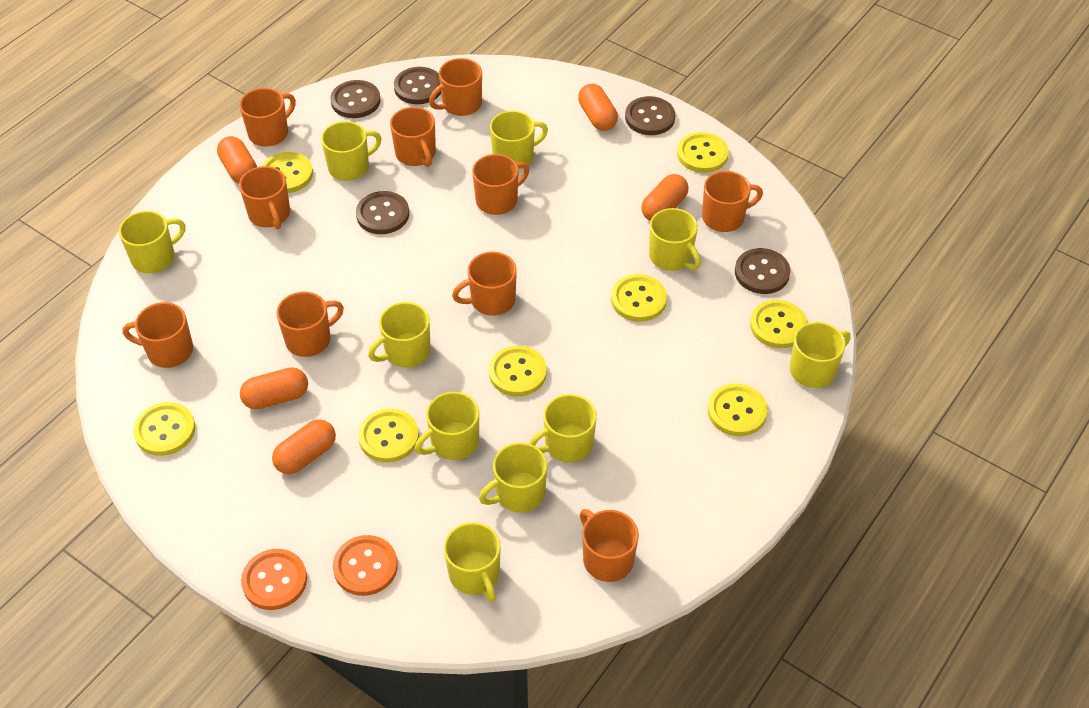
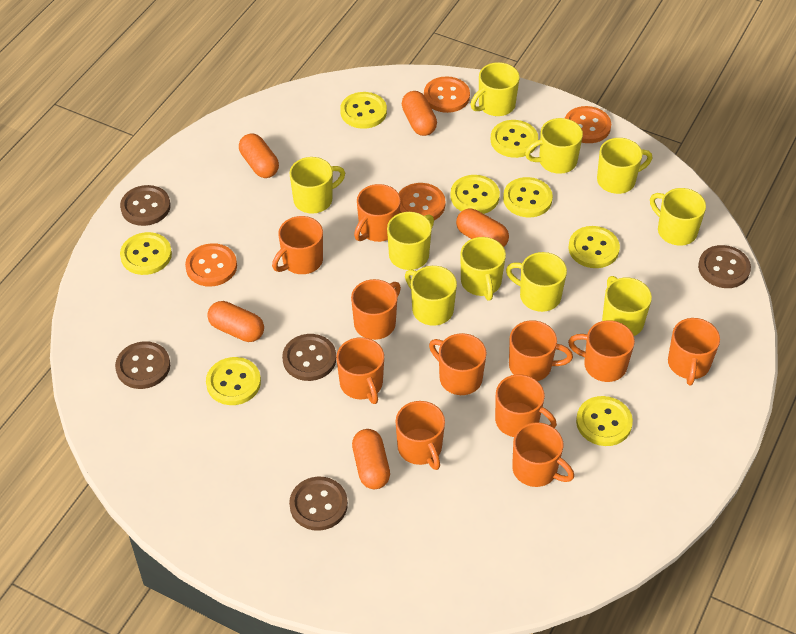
orange button: 2 -> 4
orange mug: 10 -> 11

